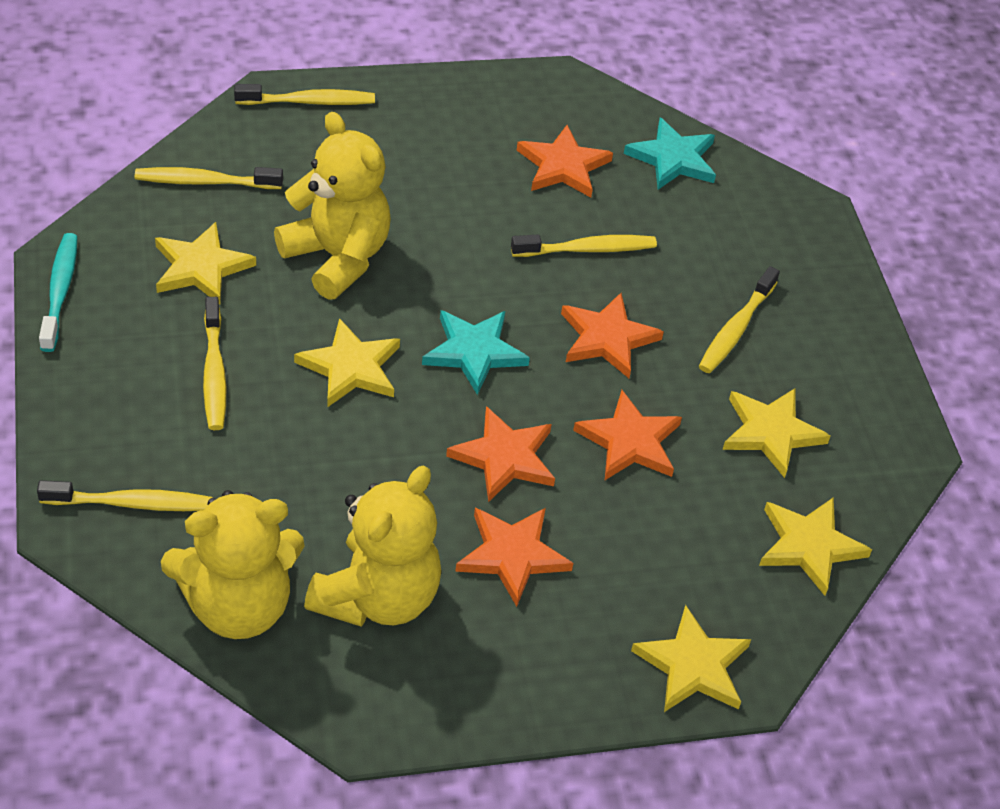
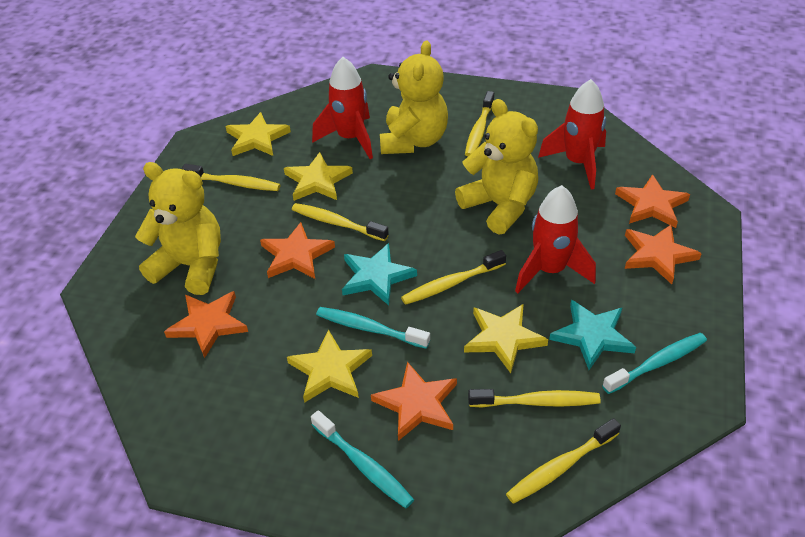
red rocket: 0 -> 3
turquoise toothbrush: 1 -> 3
yellow star: 5 -> 4

